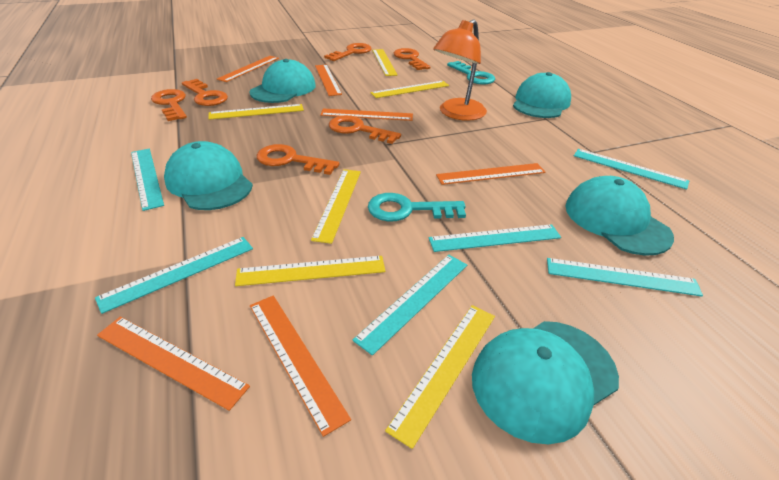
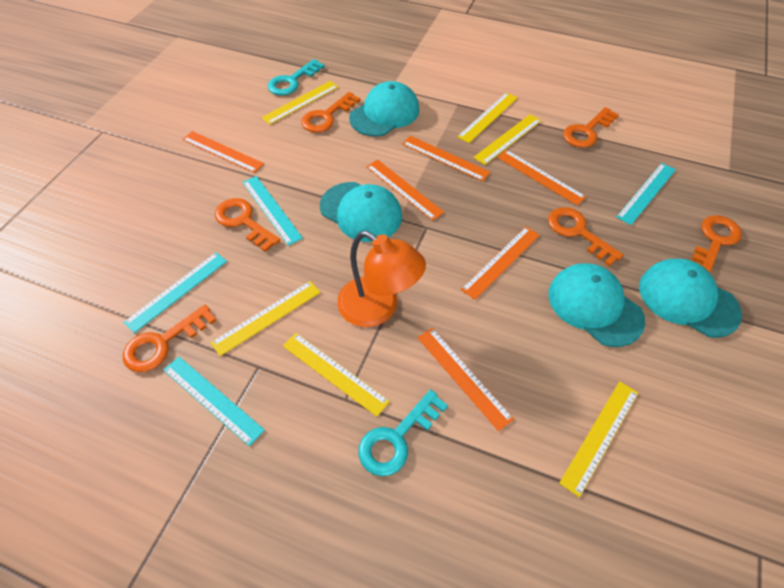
turquoise cap: 5 -> 4
turquoise ruler: 6 -> 4

